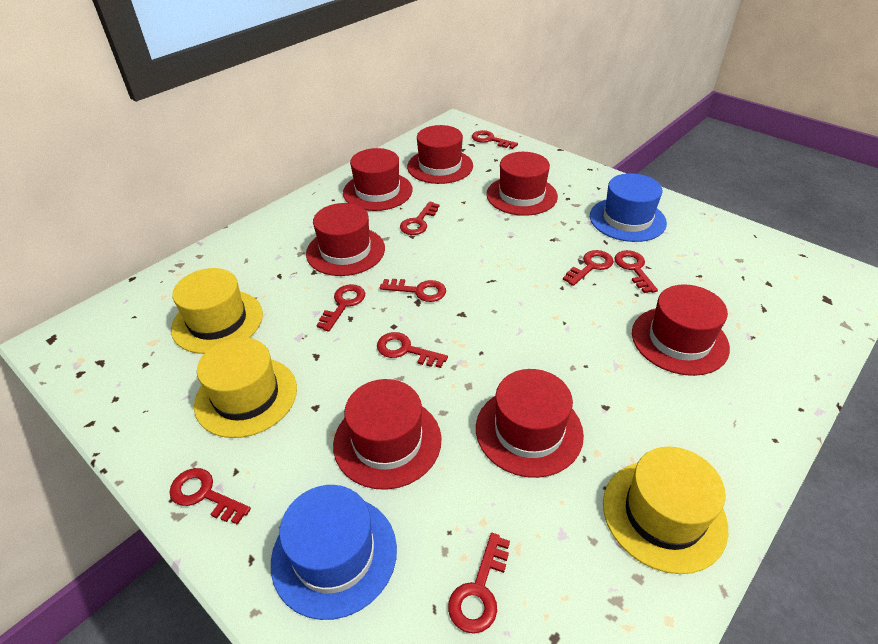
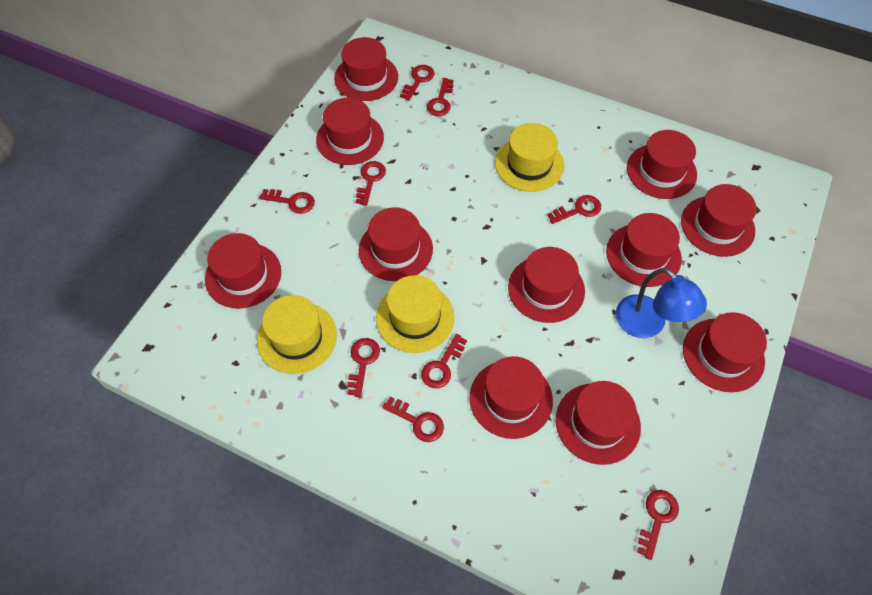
blue hat: 2 -> 0
blue lamp: 0 -> 1
red hat: 7 -> 11

